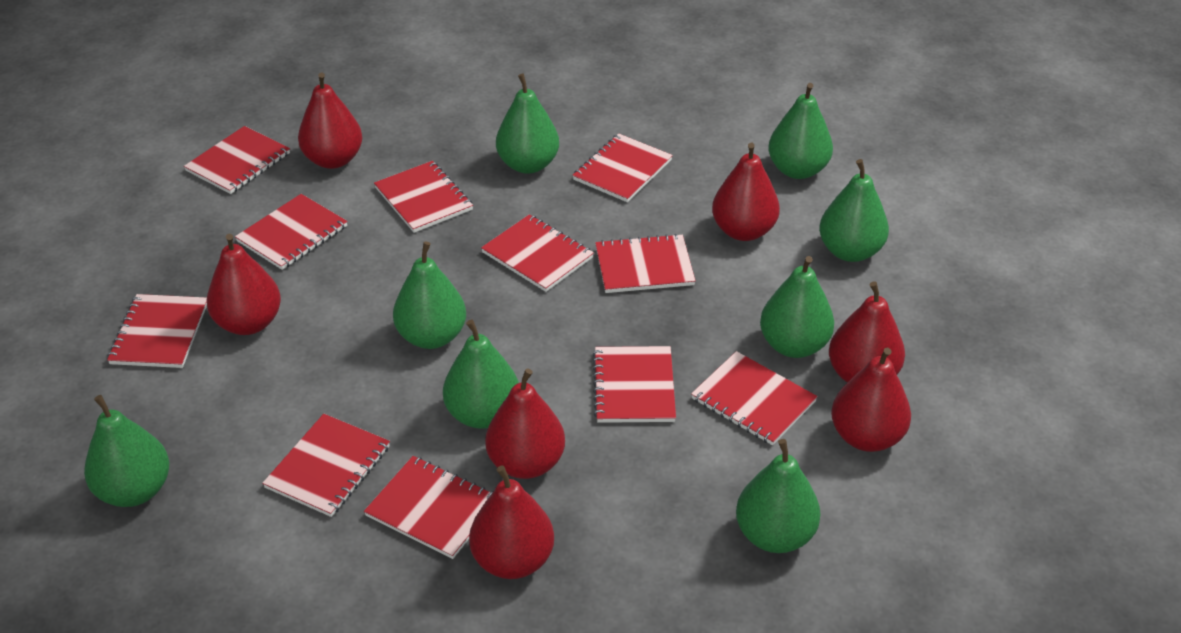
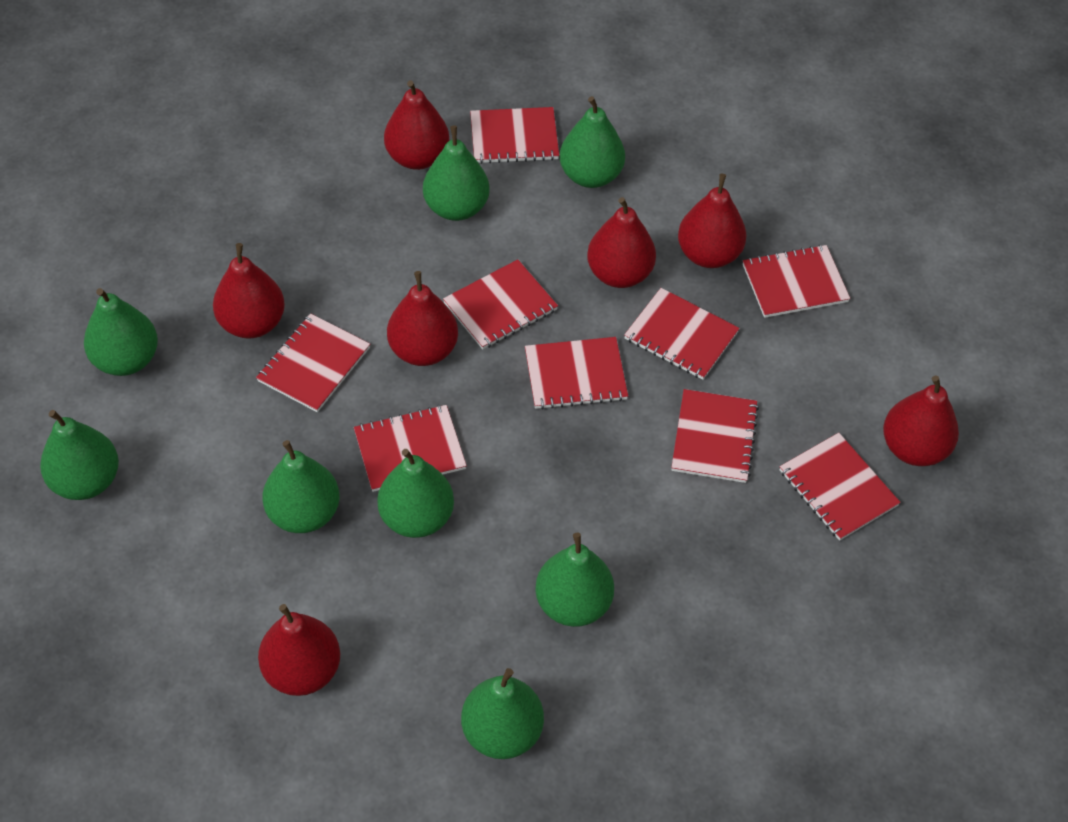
red notebook: 11 -> 9

